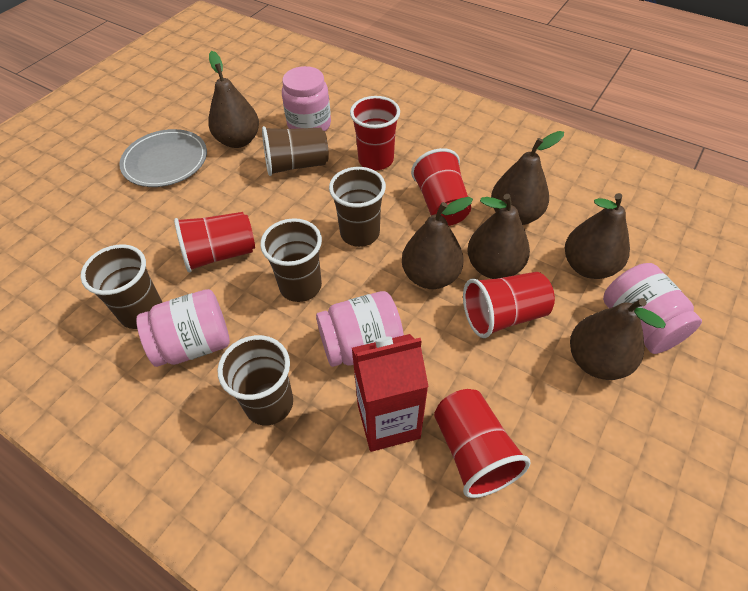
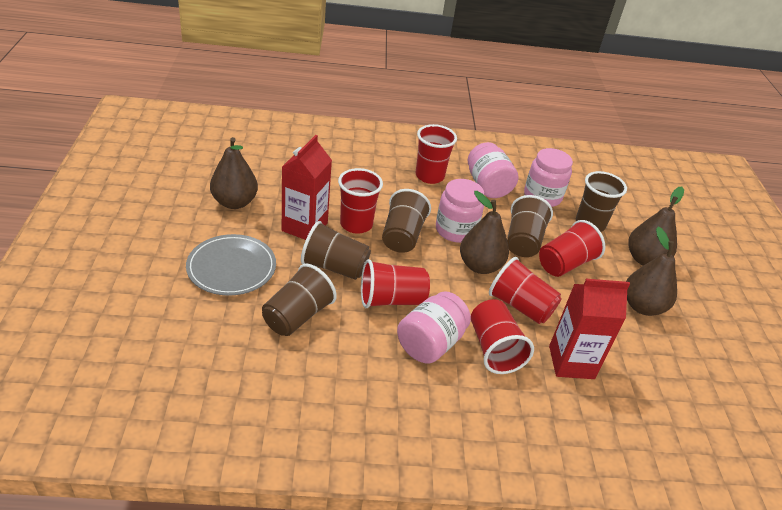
brown pear: 6 -> 4
red carton: 1 -> 2
red cup: 5 -> 6

